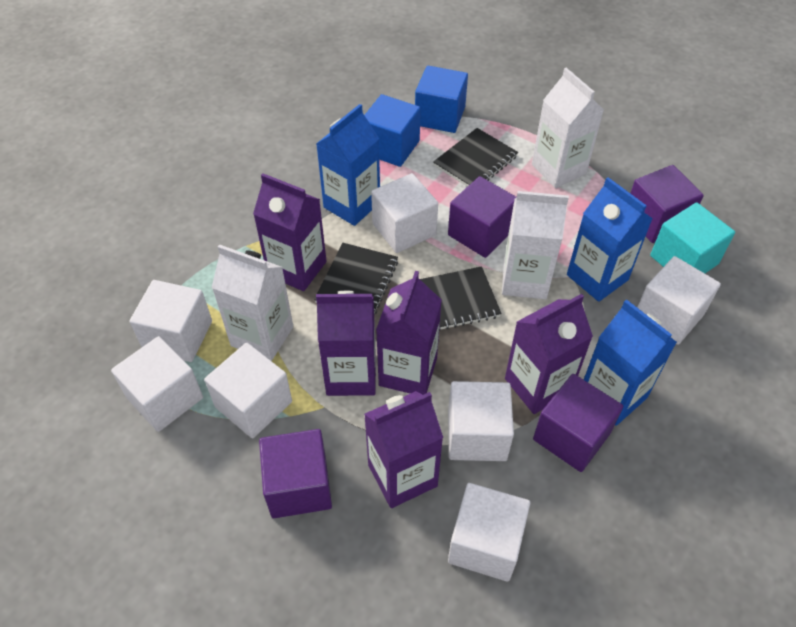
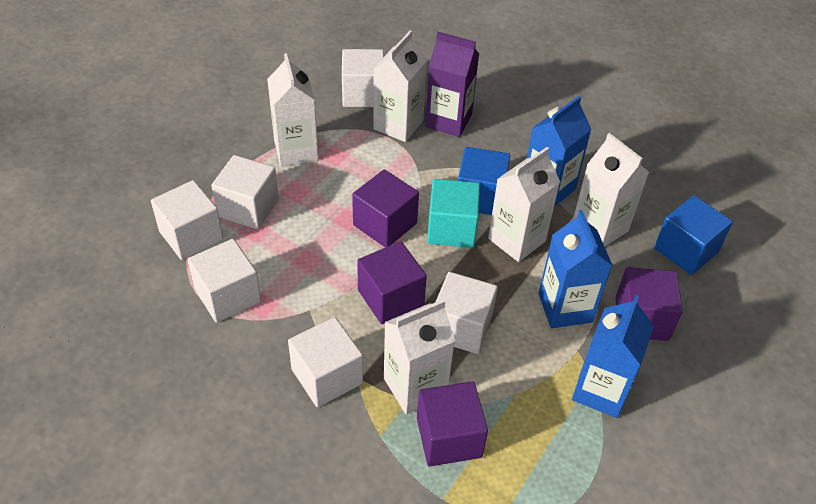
black notebook: 3 -> 0
purple carton: 5 -> 1
white carton: 3 -> 5
white cube: 7 -> 6

